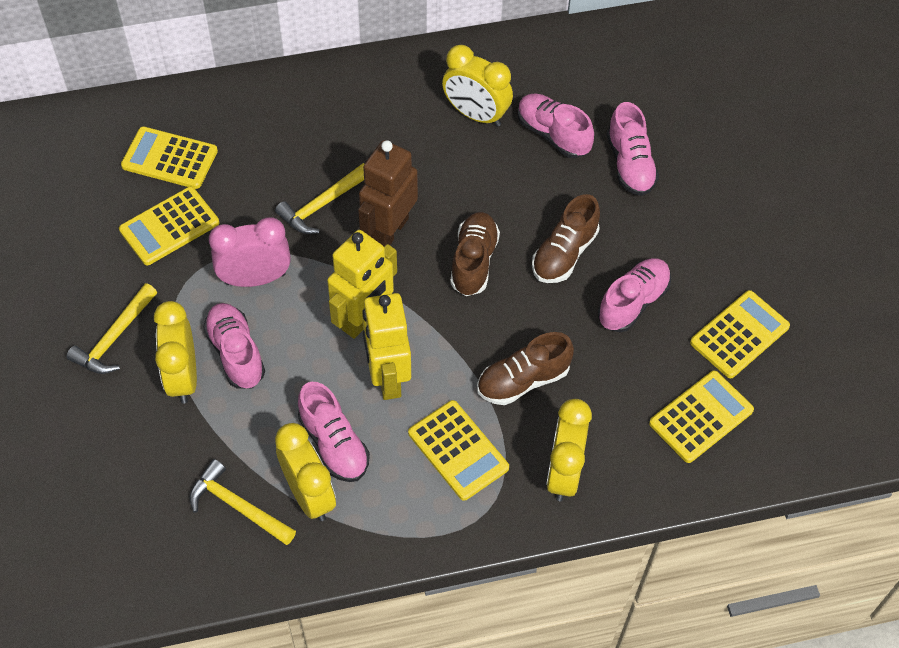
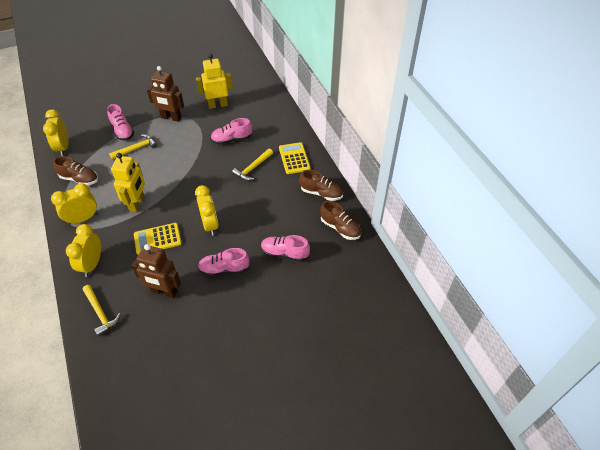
brown robot: 1 -> 2
pink clock: 1 -> 0
pink shoe: 5 -> 4
yellow calculator: 5 -> 2

